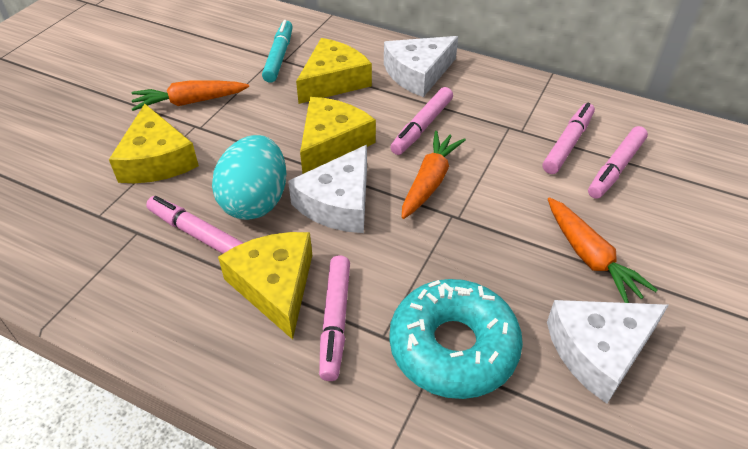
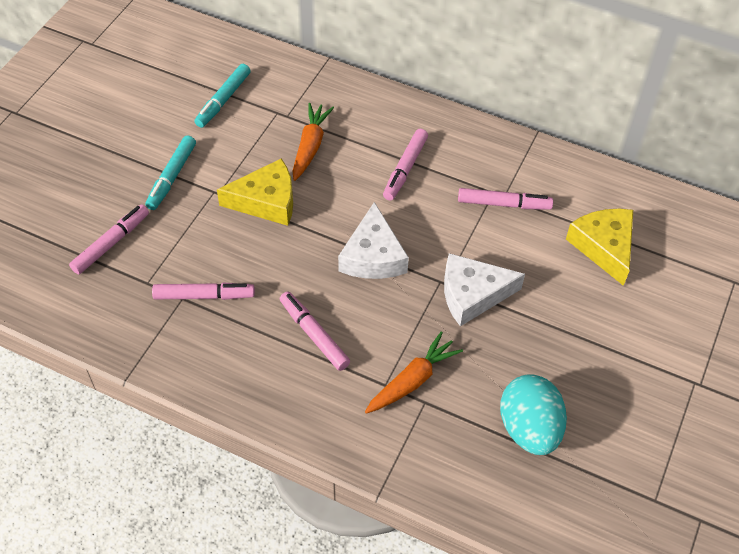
orange carrot: 3 -> 2
turquoise donut: 1 -> 0
turquoise marker: 1 -> 2
white cheese: 3 -> 2
yellow cheese: 4 -> 2

